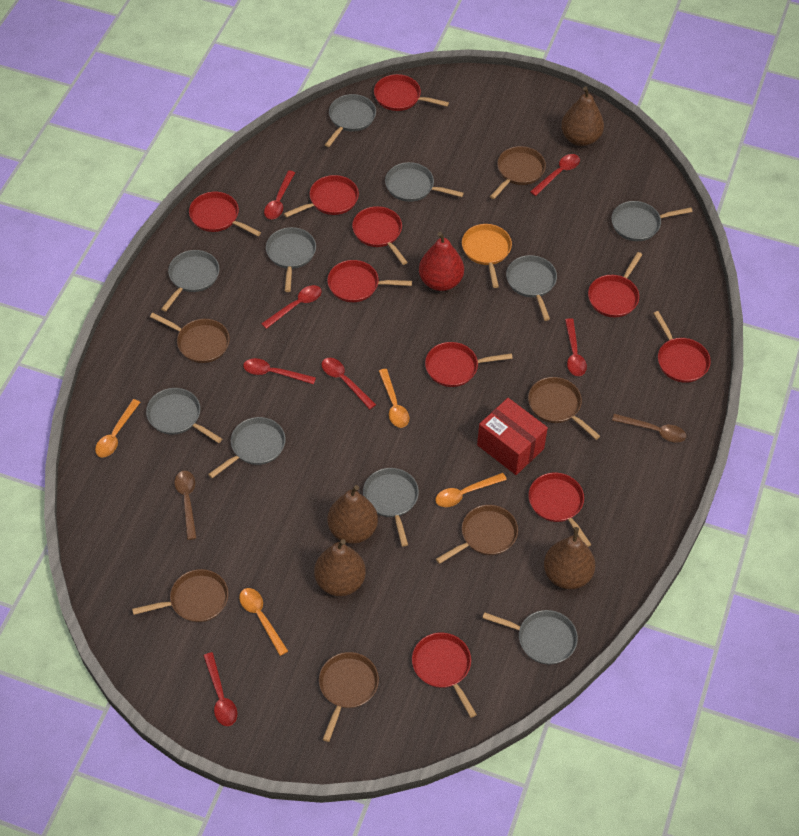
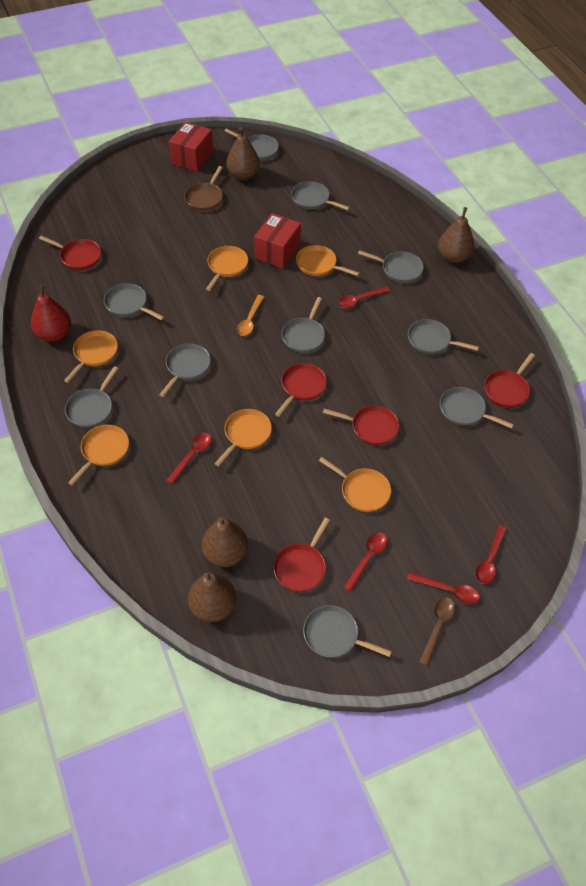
brown pan: 6 -> 1
brown spoon: 2 -> 1
orange pan: 1 -> 6
orange spoon: 4 -> 1
red box: 1 -> 2
red pan: 10 -> 5
red spoon: 7 -> 5

